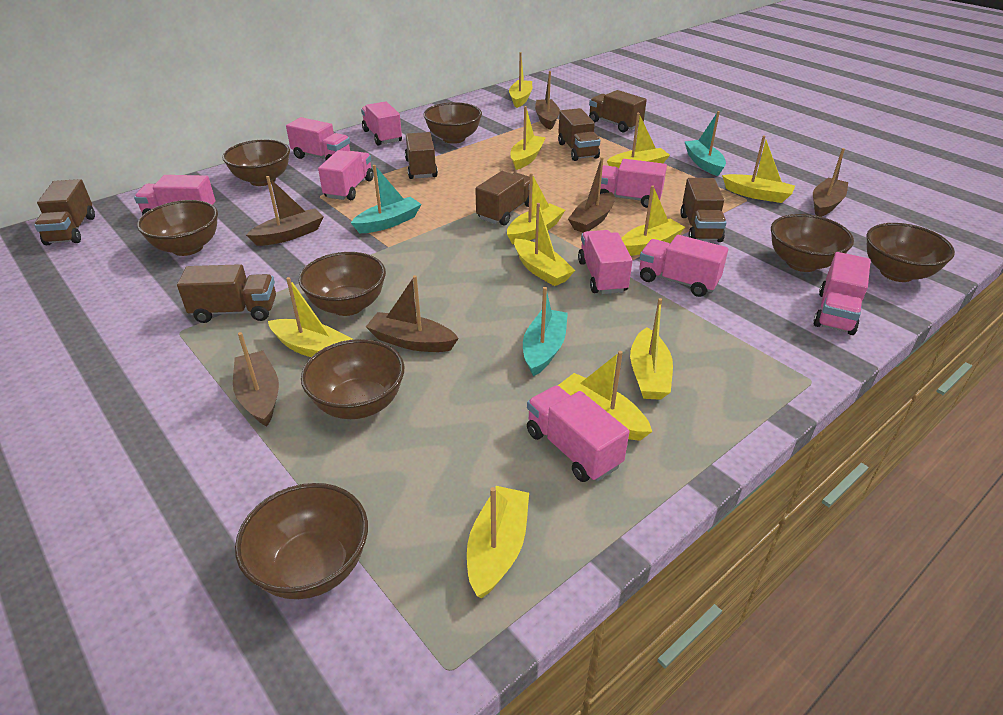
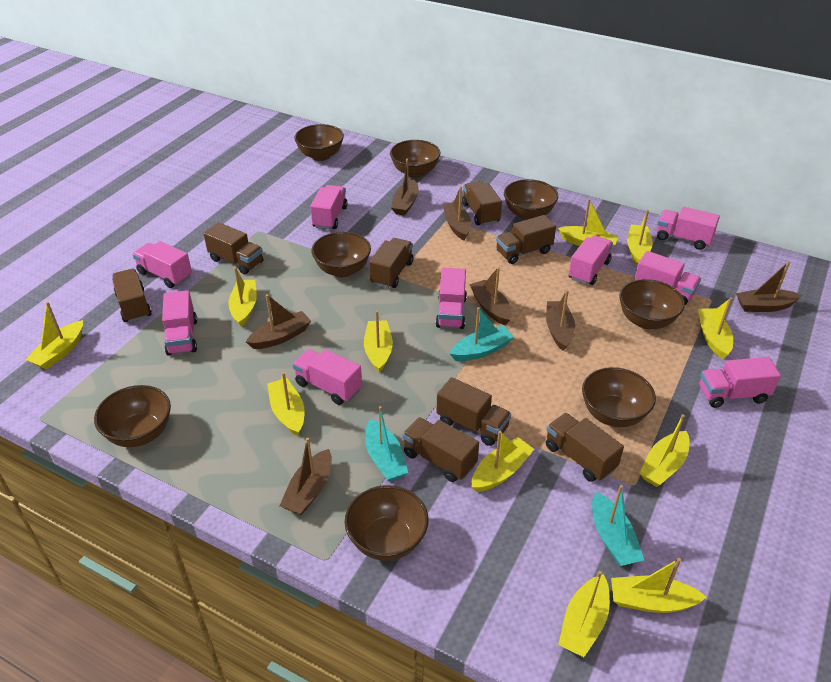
brown boat: 6 -> 7
brown truck: 7 -> 8

